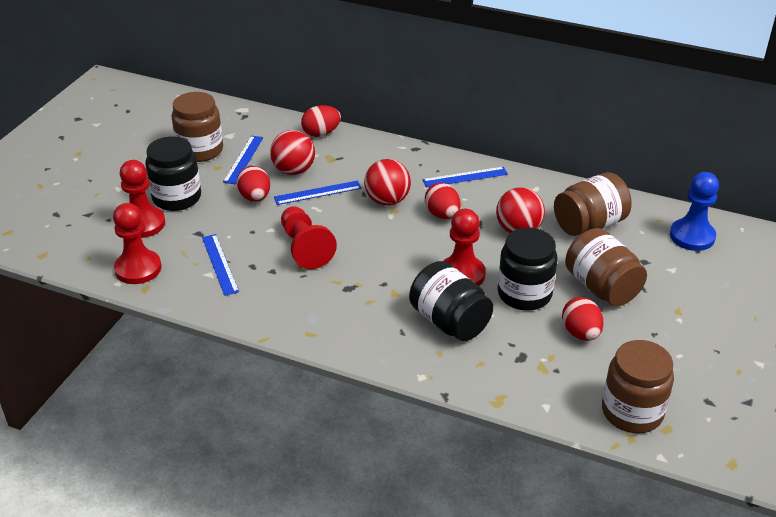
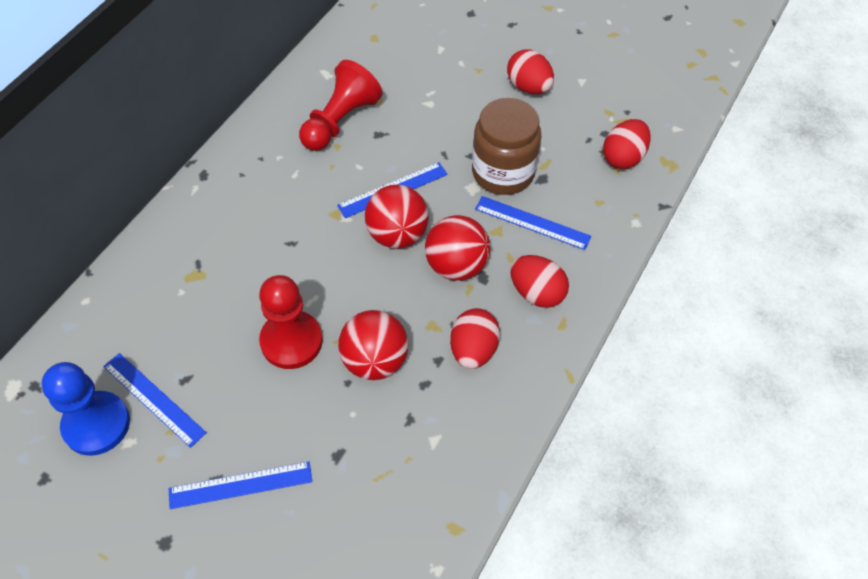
black jar: 3 -> 0
brown jar: 4 -> 1
red pawn: 4 -> 2

